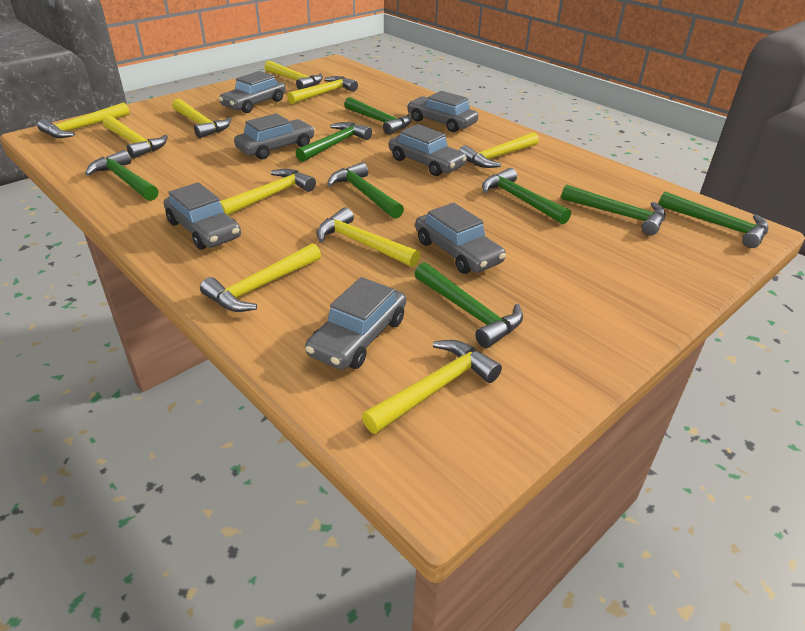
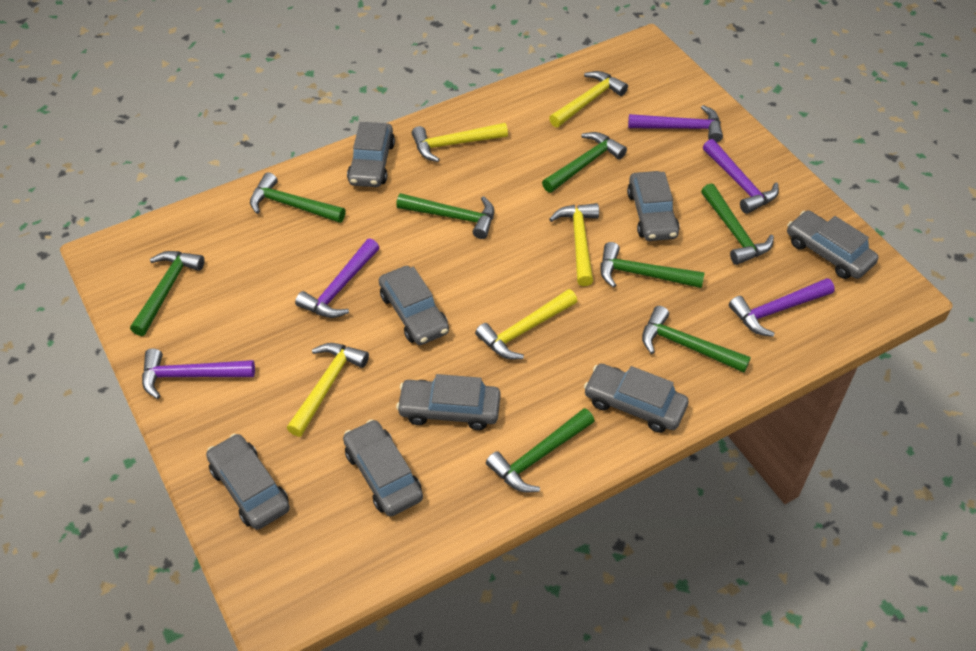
grey car: 7 -> 8
purple hammer: 0 -> 5
yellow hammer: 10 -> 5

